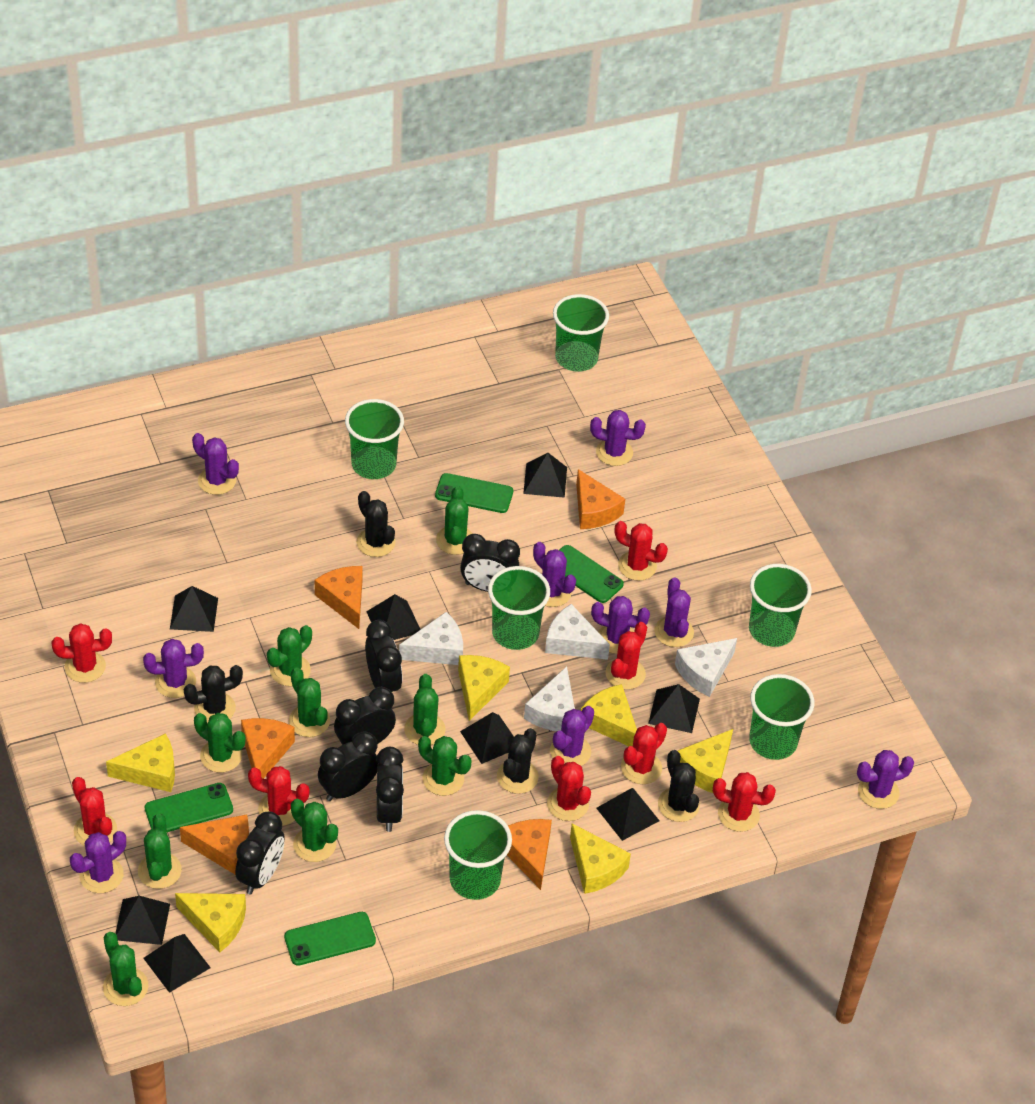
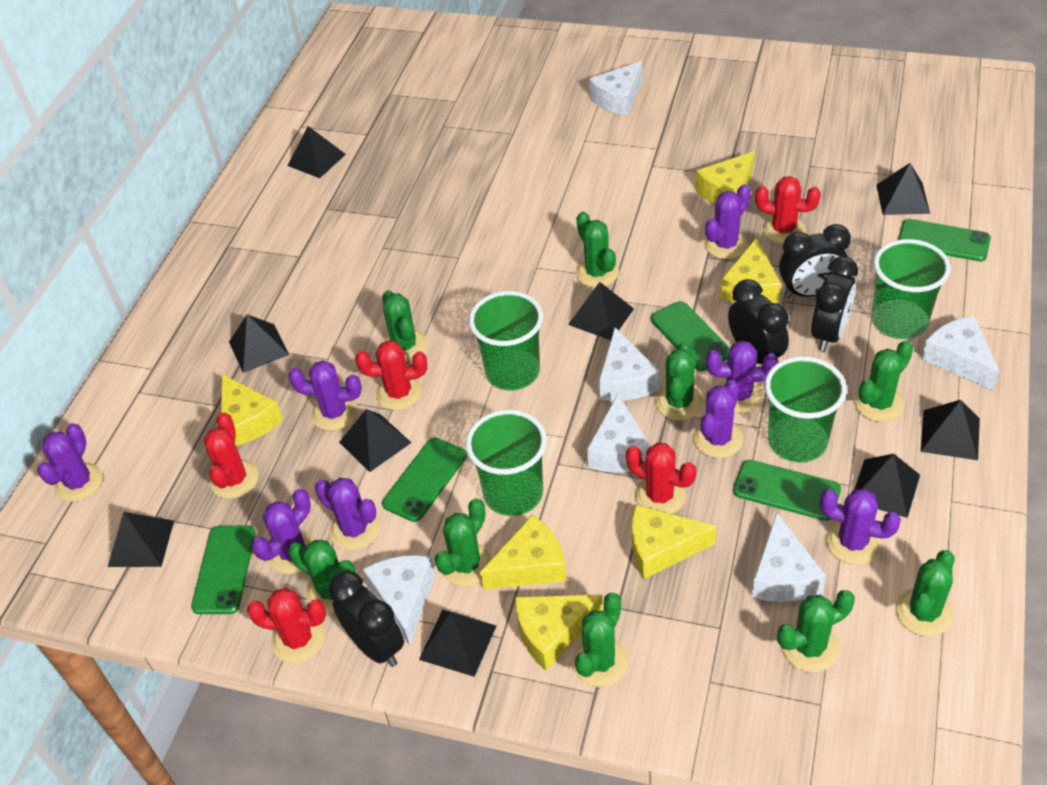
black cactus: 4 -> 0
black clock: 6 -> 4
black pyramid: 8 -> 9
green cup: 6 -> 4
green phone: 4 -> 5
orange cheese: 5 -> 0
purple cactus: 9 -> 8
red cactus: 8 -> 5
white cheese: 4 -> 6

